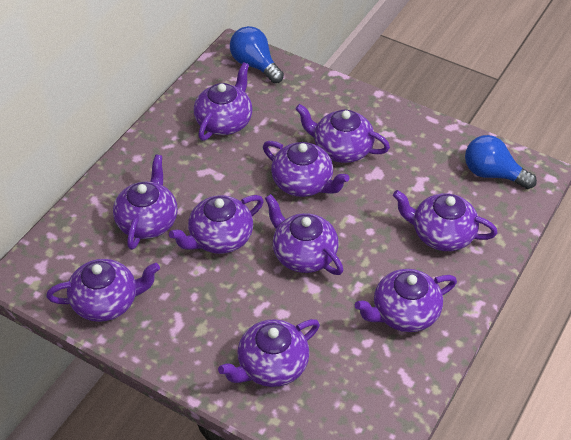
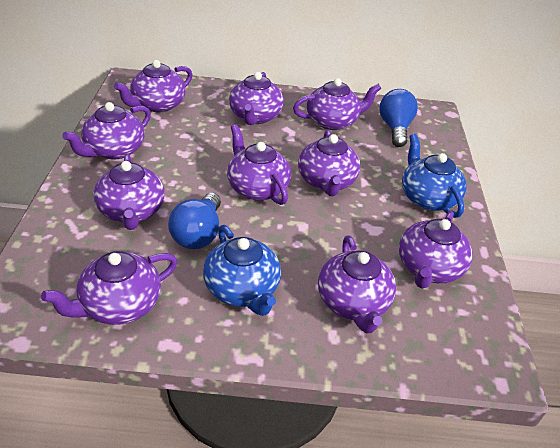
blue teapot: 0 -> 2

